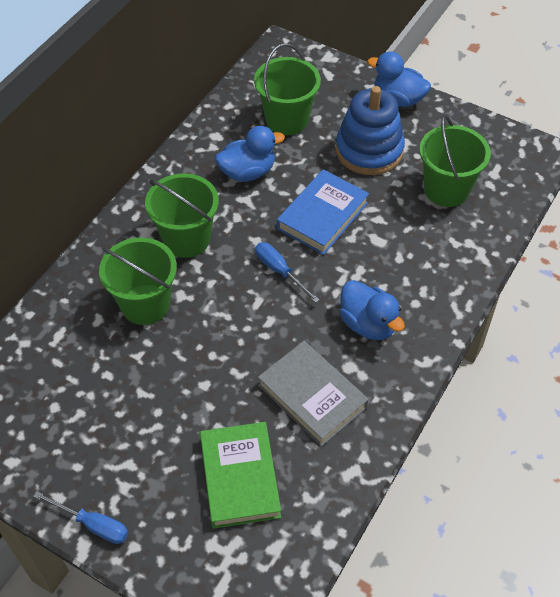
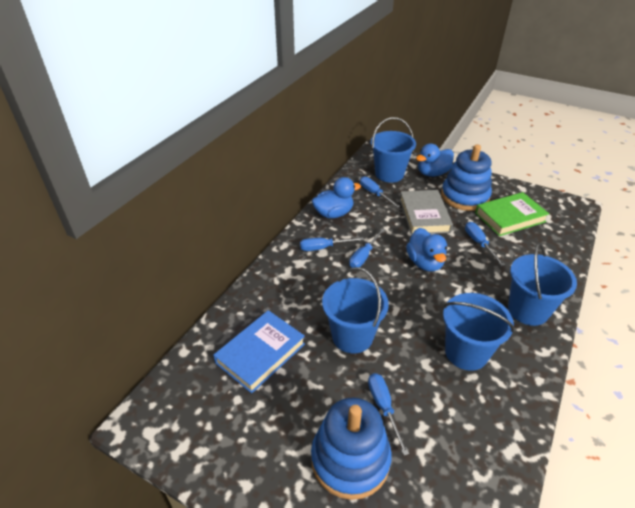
blue bucket: 0 -> 4
blue screwdriver: 2 -> 5
blue stacking toy: 1 -> 2
green bucket: 4 -> 0

